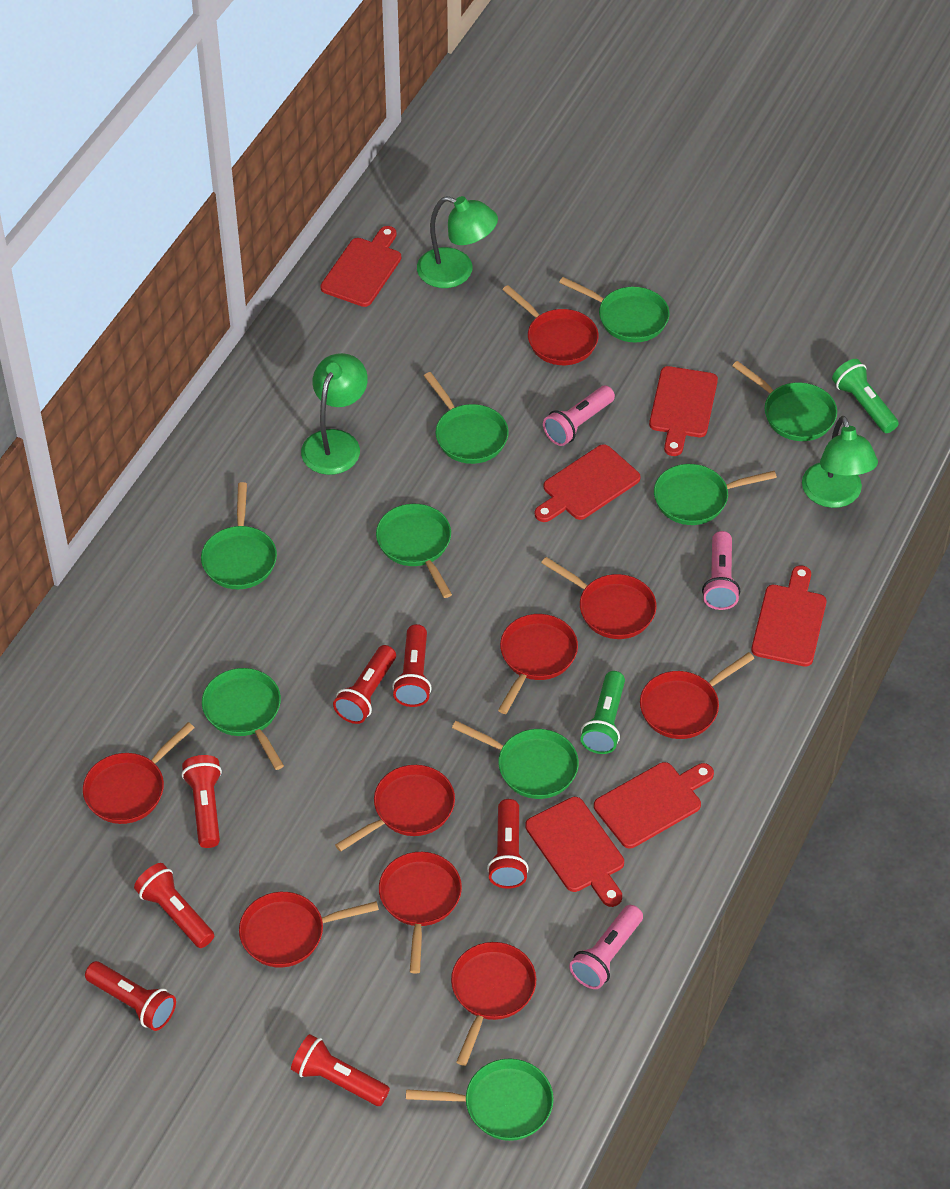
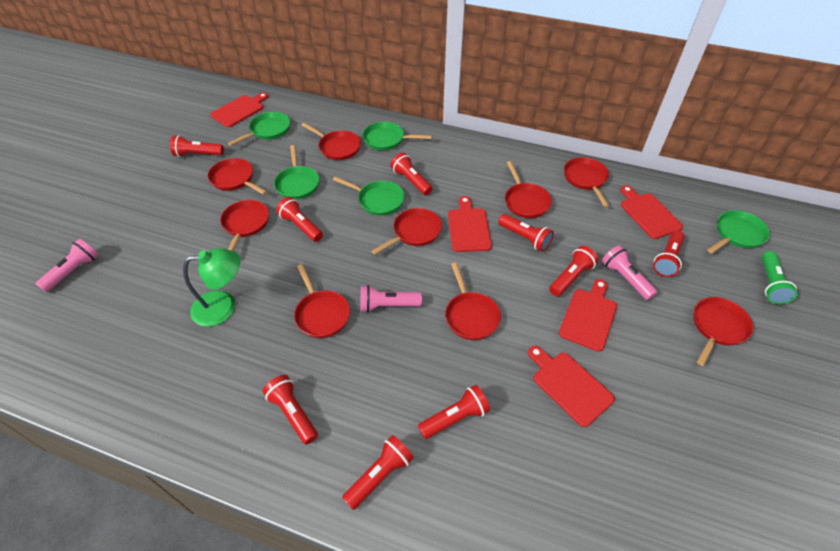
green flashlight: 2 -> 1
green lamp: 3 -> 1
green pan: 9 -> 5
red cutting board: 6 -> 5
red flashlight: 7 -> 9

